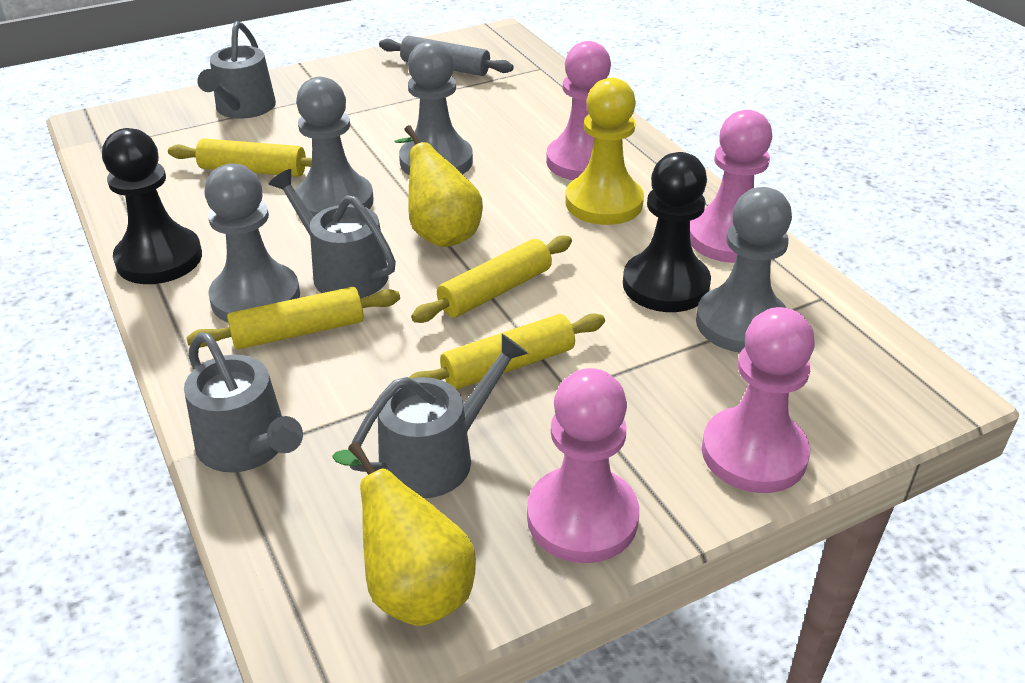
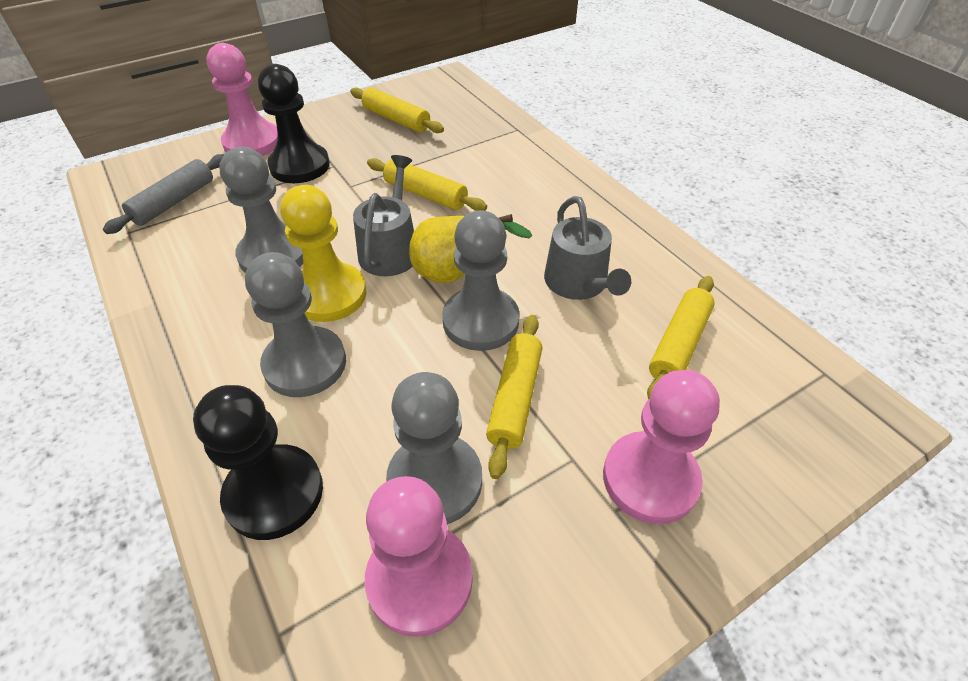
grey watering can: 4 -> 2
pink pawn: 4 -> 3
yellow pear: 2 -> 1

